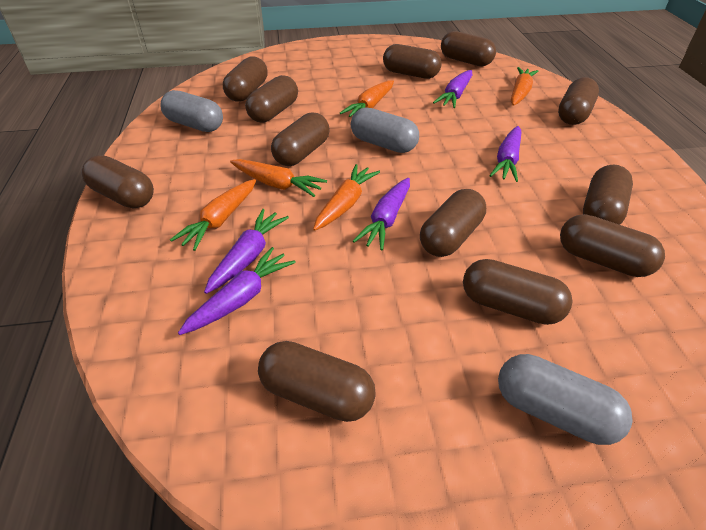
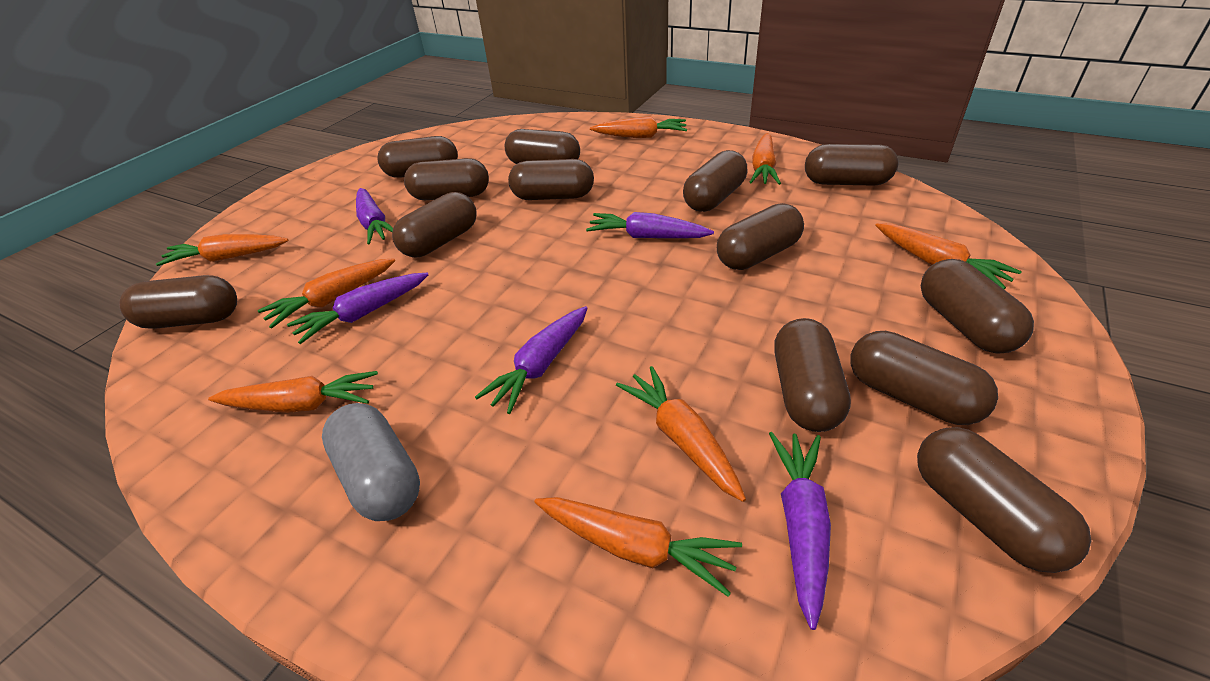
brown capsule: 12 -> 13
grey capsule: 3 -> 1
orange carrot: 5 -> 8

